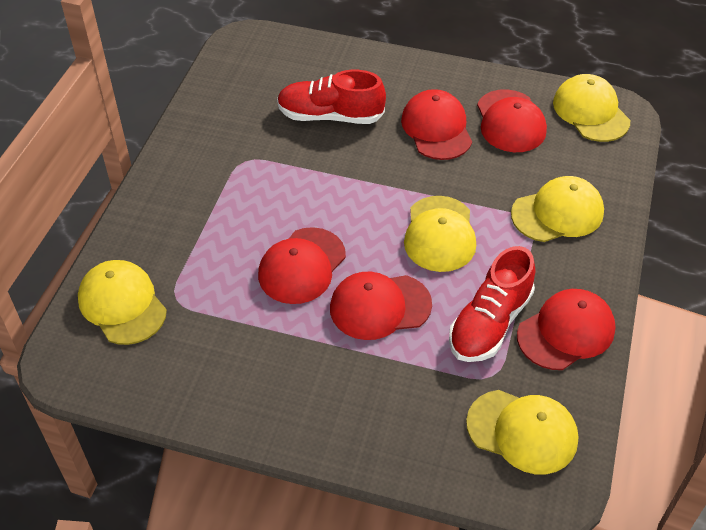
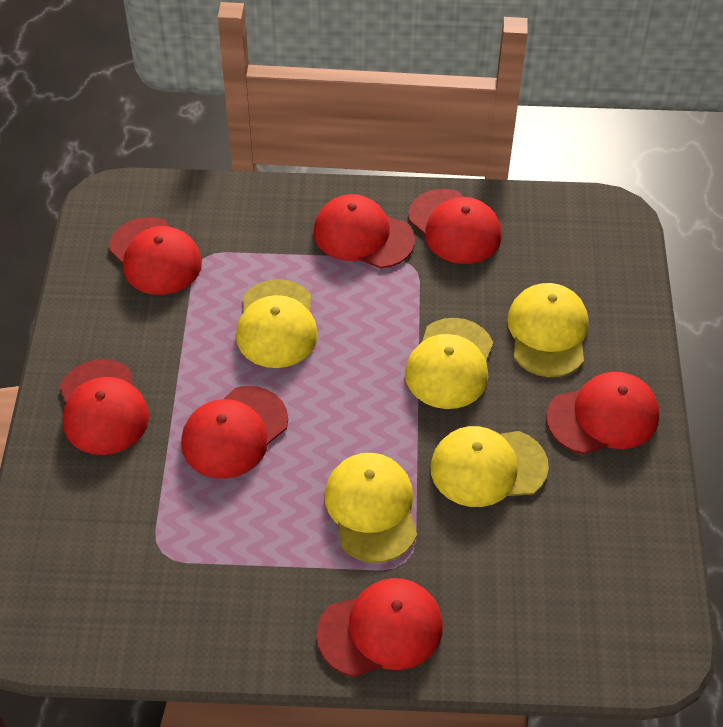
red cap: 5 -> 7
red shoe: 2 -> 0

